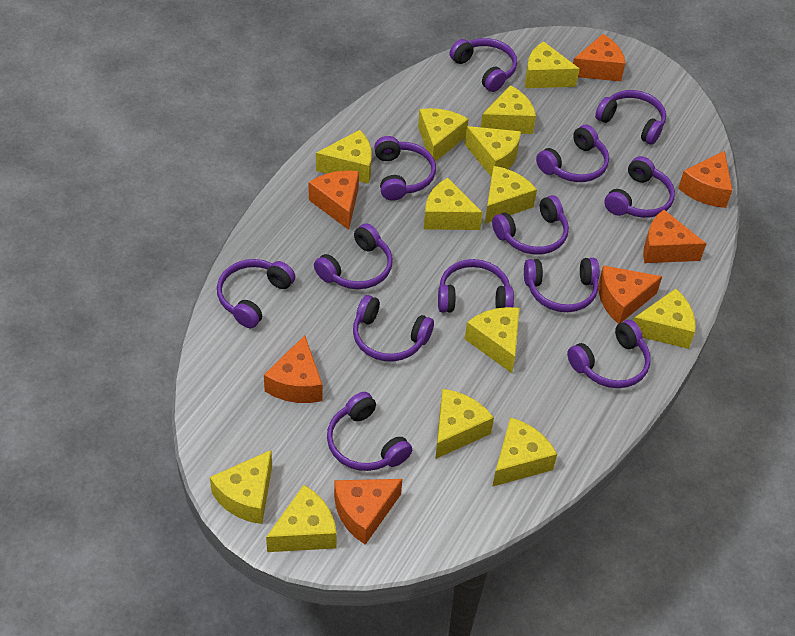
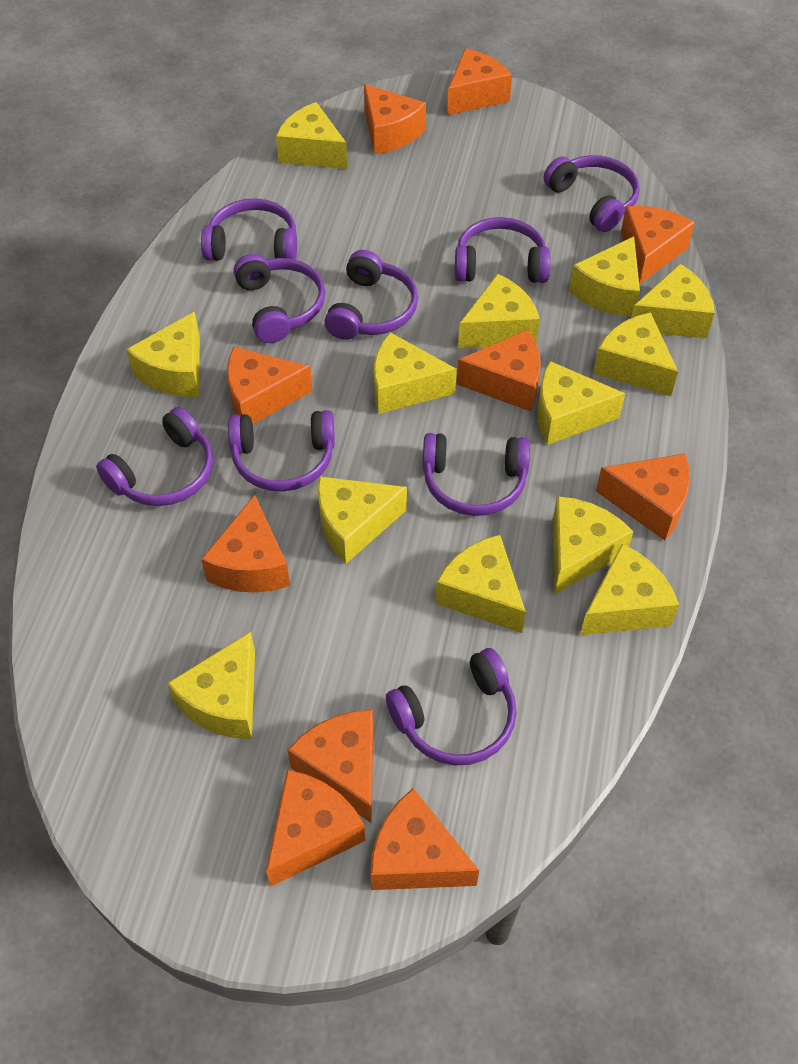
orange cheese: 7 -> 10
purple headphones: 13 -> 9

